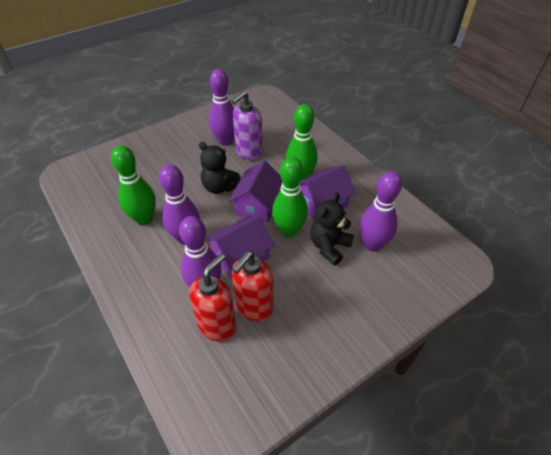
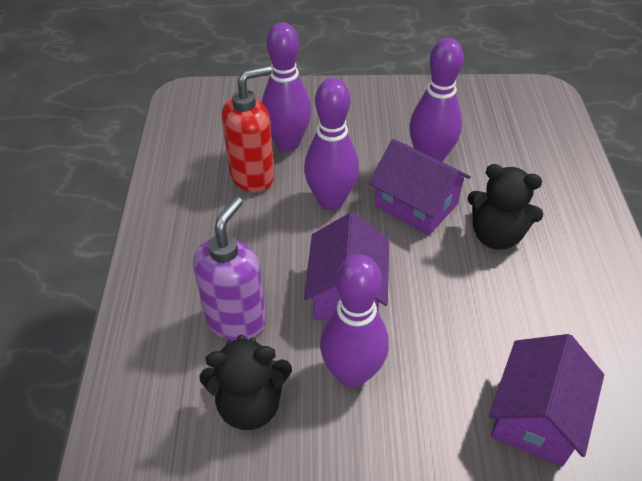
green bowling pin: 3 -> 0
red soap dispenser: 2 -> 1

